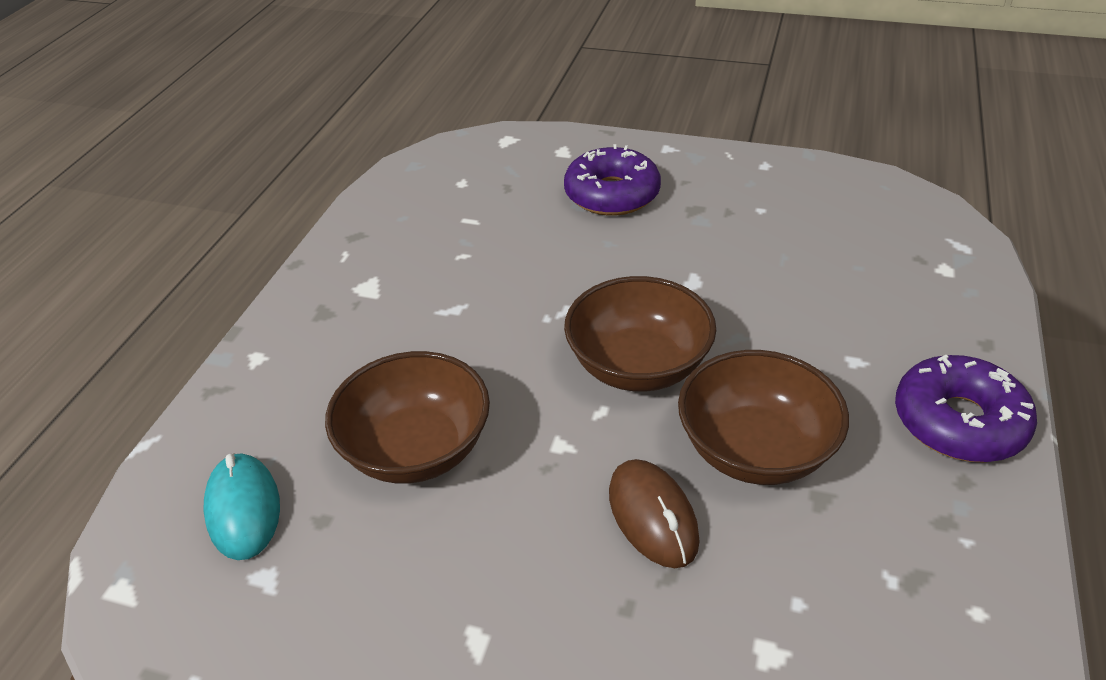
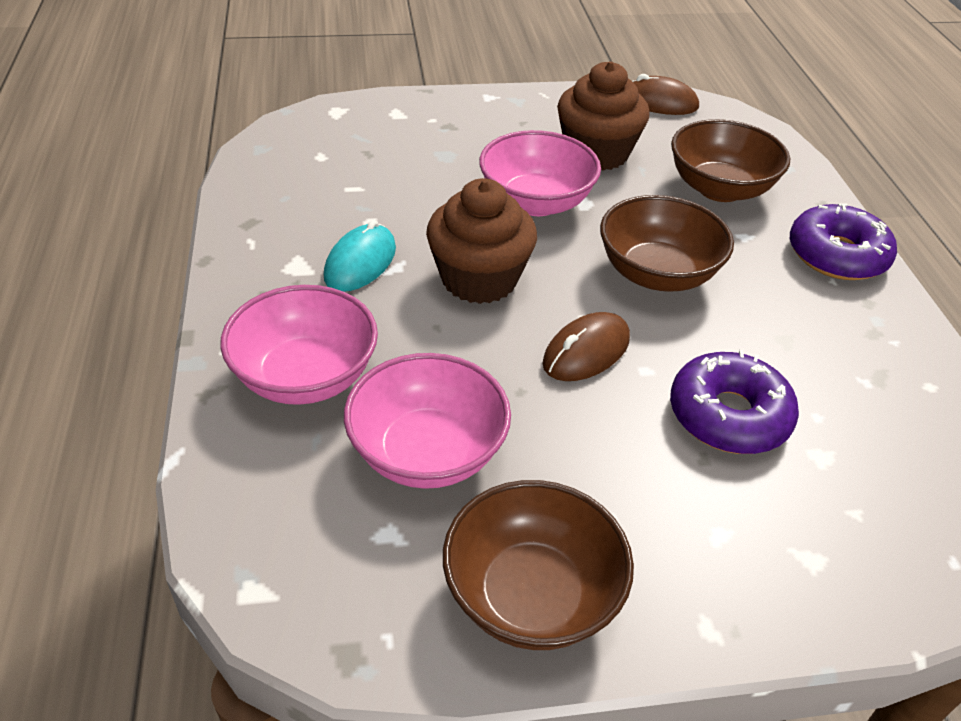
brown cupcake: 0 -> 2
brown mouse: 1 -> 2
pink bowl: 0 -> 3

